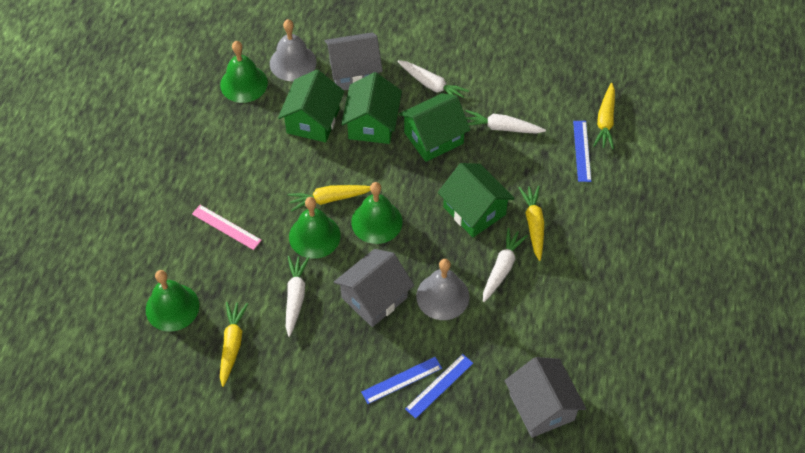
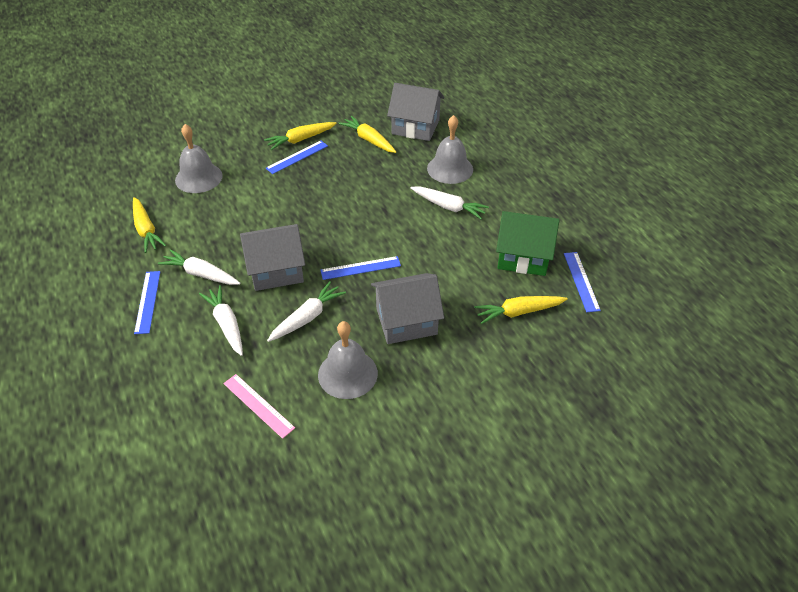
blue ruler: 3 -> 4
green bell: 4 -> 0
green house: 4 -> 1
grey bell: 2 -> 3

